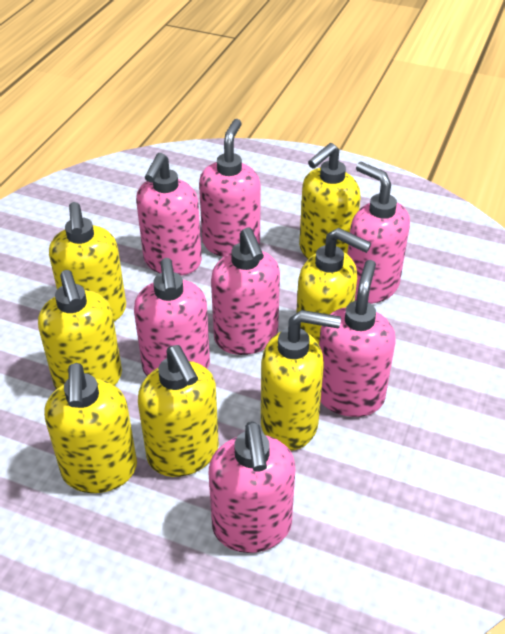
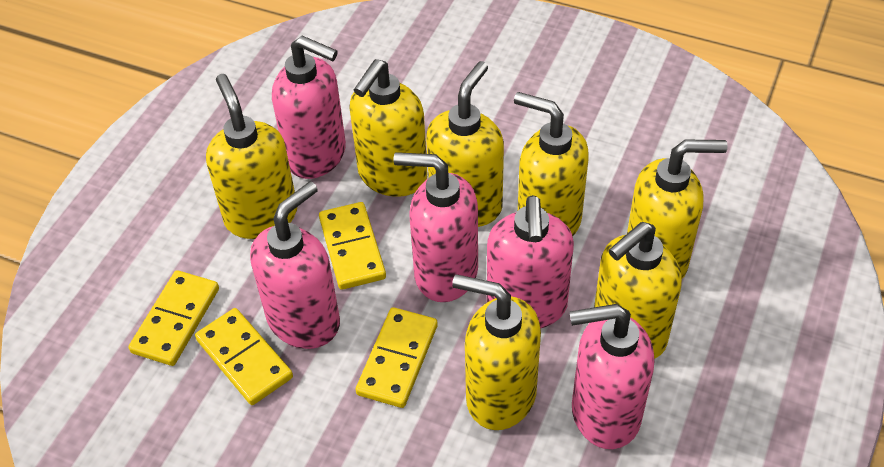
pink soap dispenser: 7 -> 5
yellow domino: 0 -> 4

